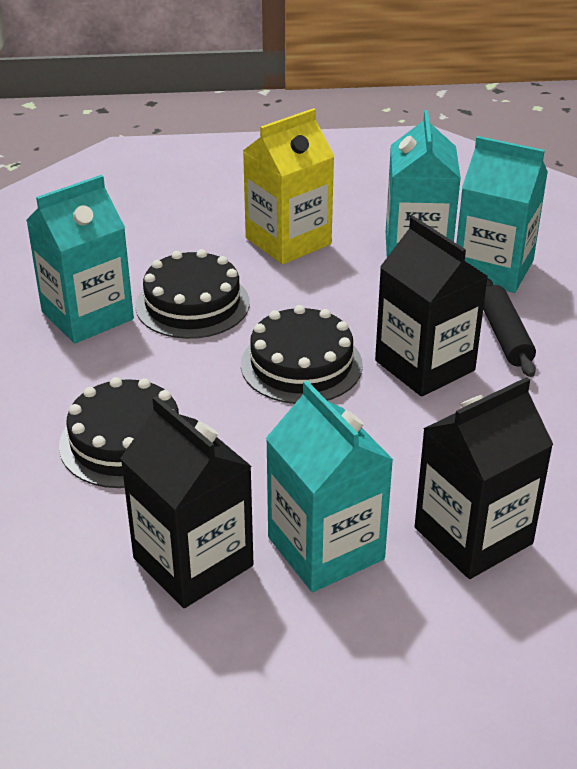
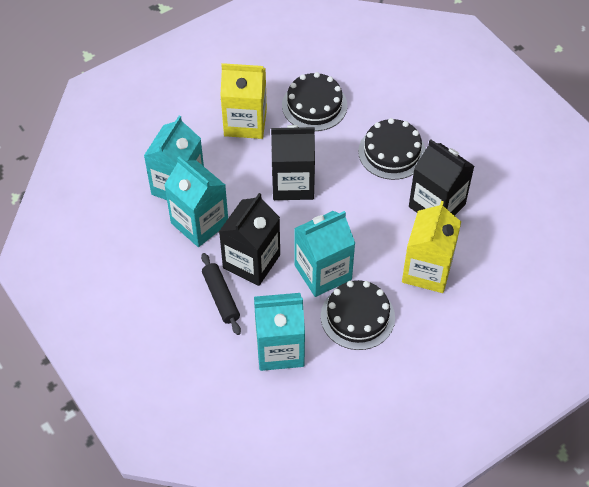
yellow carton: 1 -> 2

